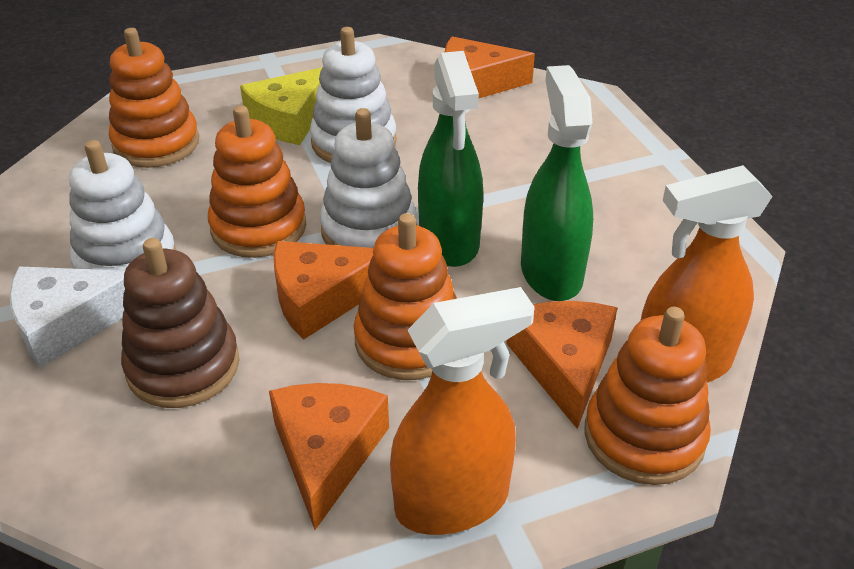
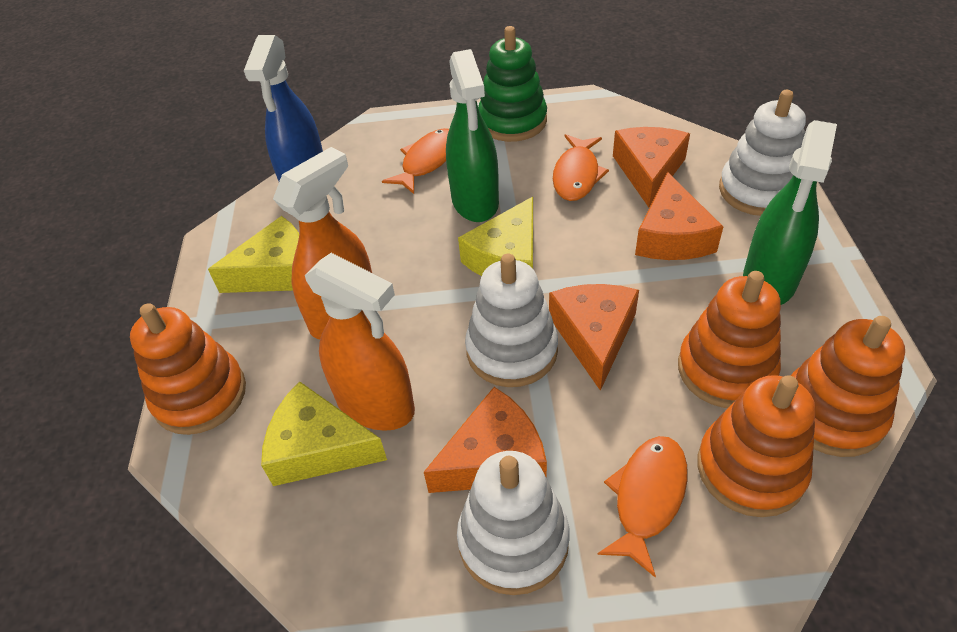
blue spray bottle: 0 -> 1
brown stacking toy: 1 -> 0
green stacking toy: 0 -> 1
orange fish: 0 -> 3
white cheese: 1 -> 0
yellow cheese: 1 -> 3

